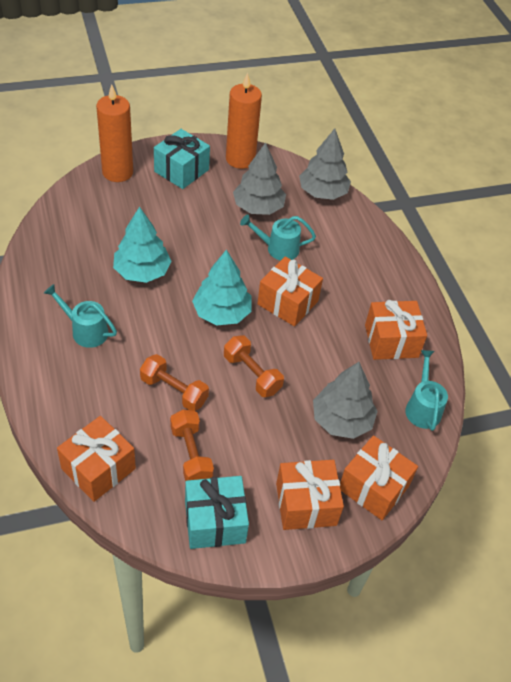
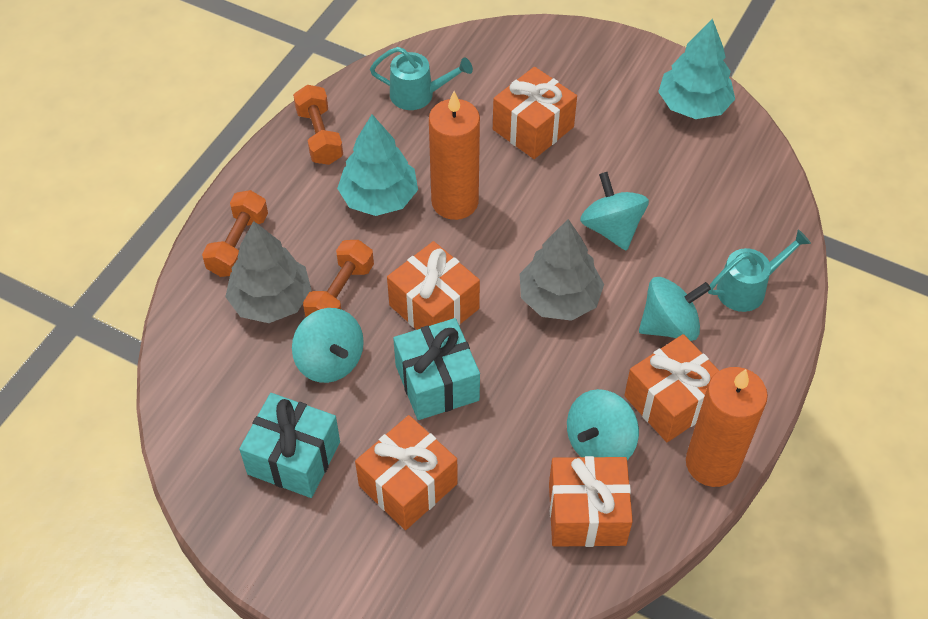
grey tree: 3 -> 2
turquoise spinning top: 0 -> 4
turquoise watering can: 3 -> 2

